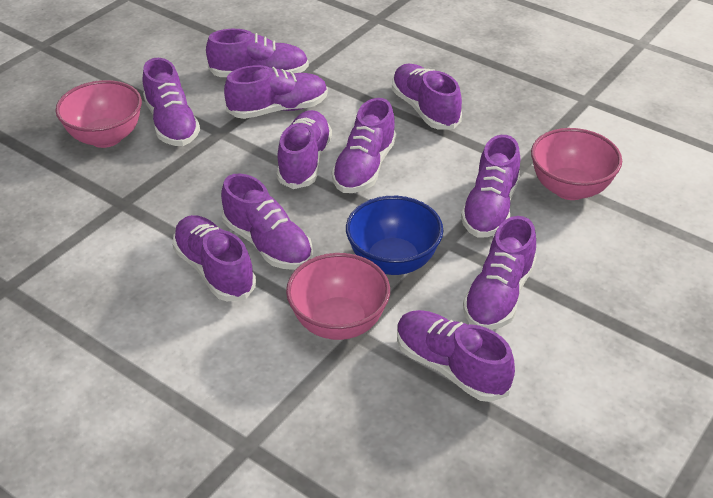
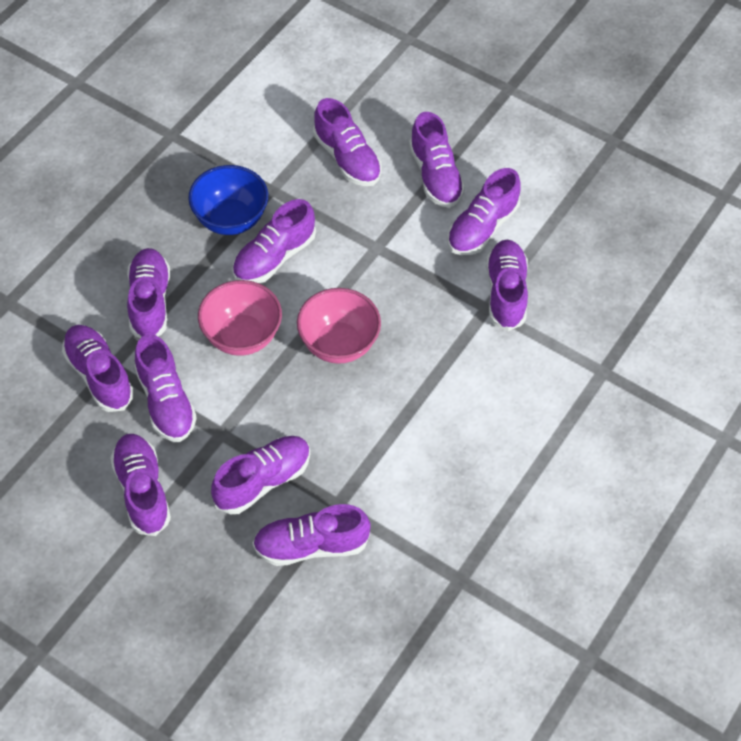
pink bowl: 3 -> 2

